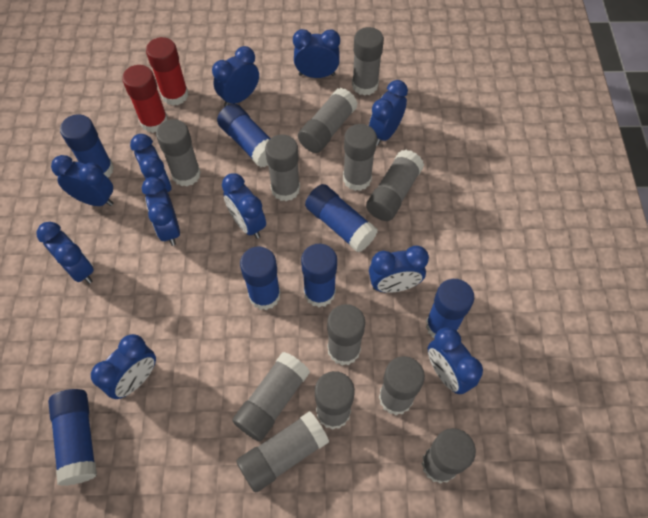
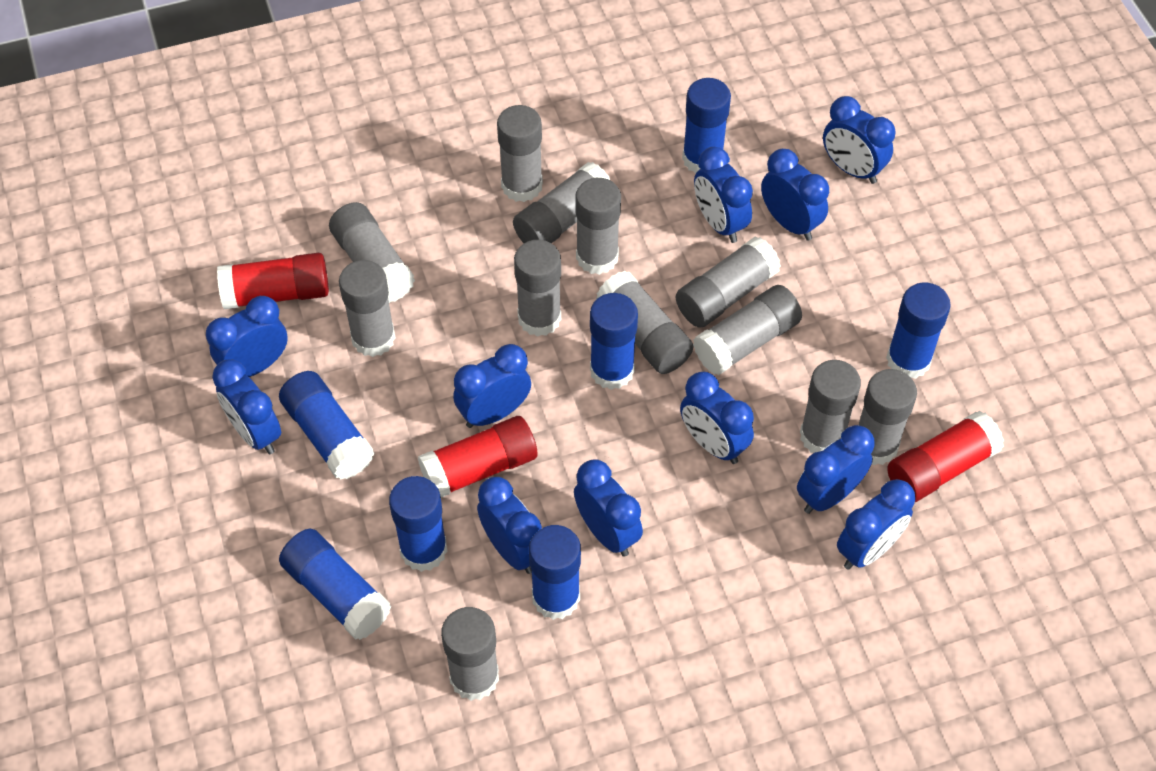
red glue stick: 2 -> 3

